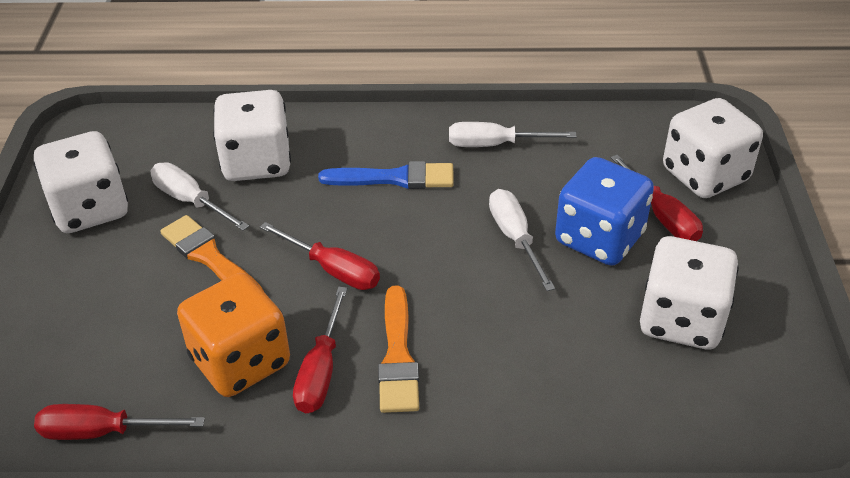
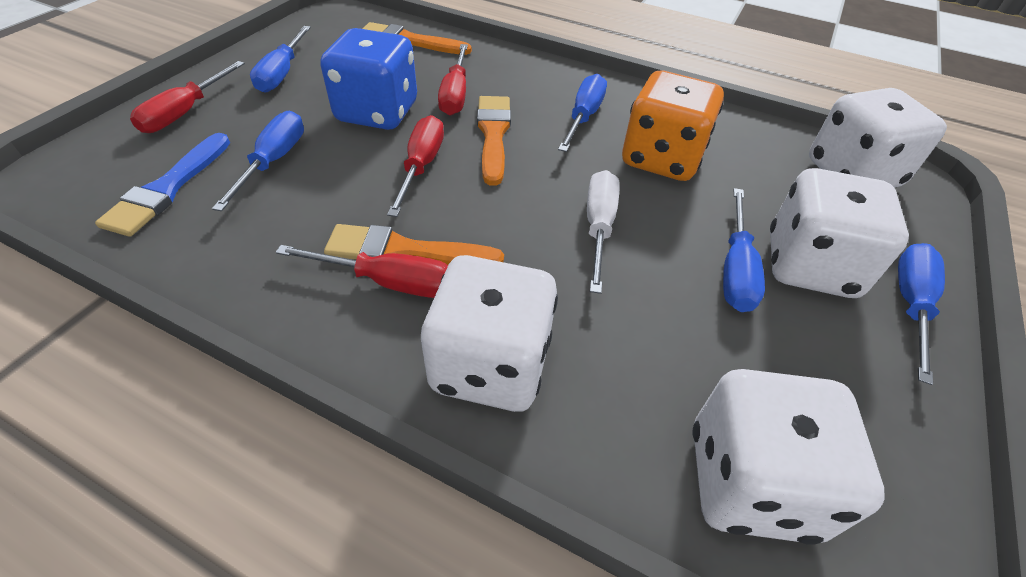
blue screwdriver: 0 -> 5
orange brush: 2 -> 3
white screwdriver: 3 -> 1

